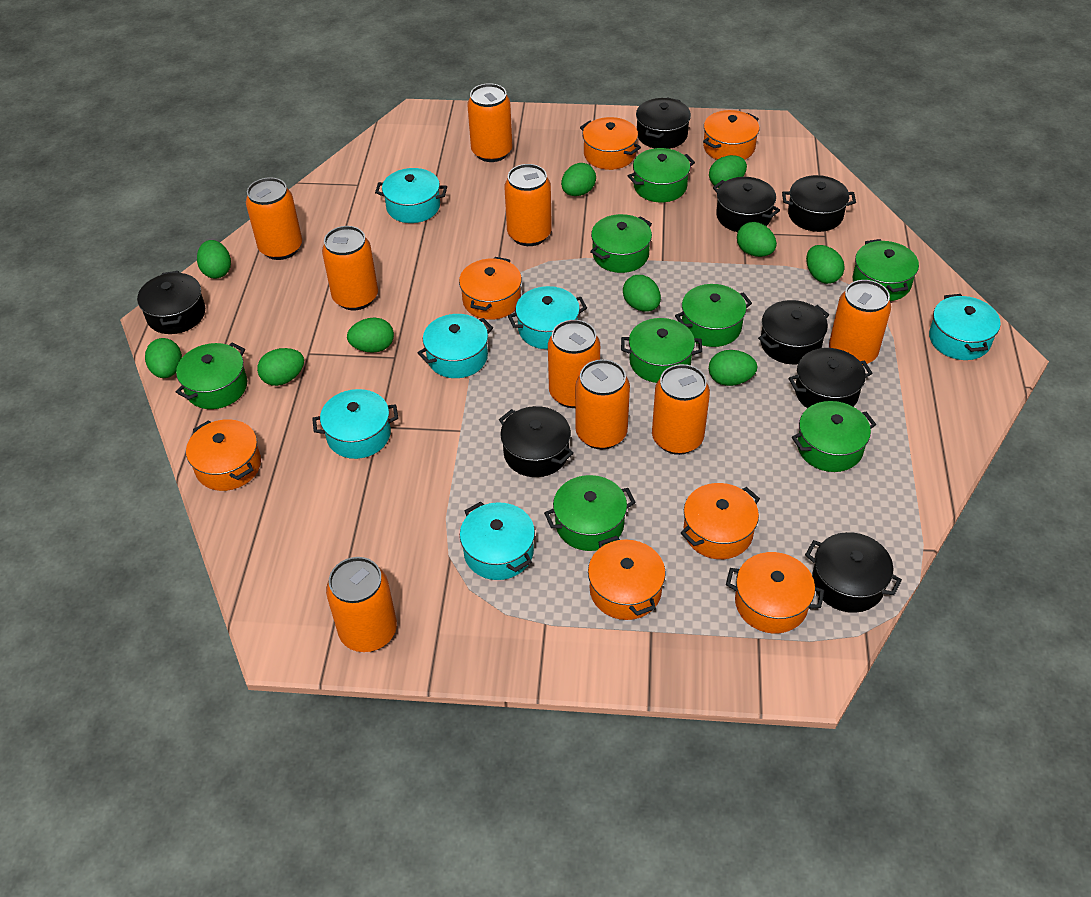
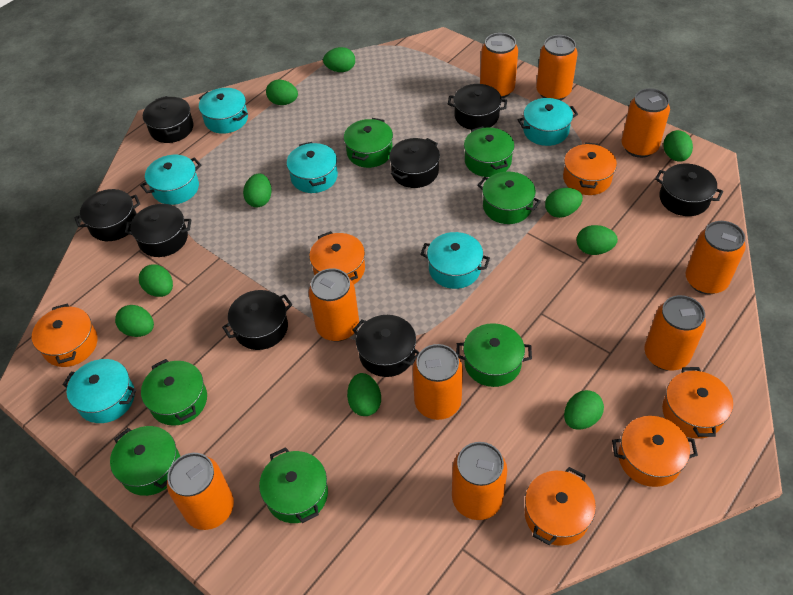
green pot: 8 -> 7
orange pot: 7 -> 6

